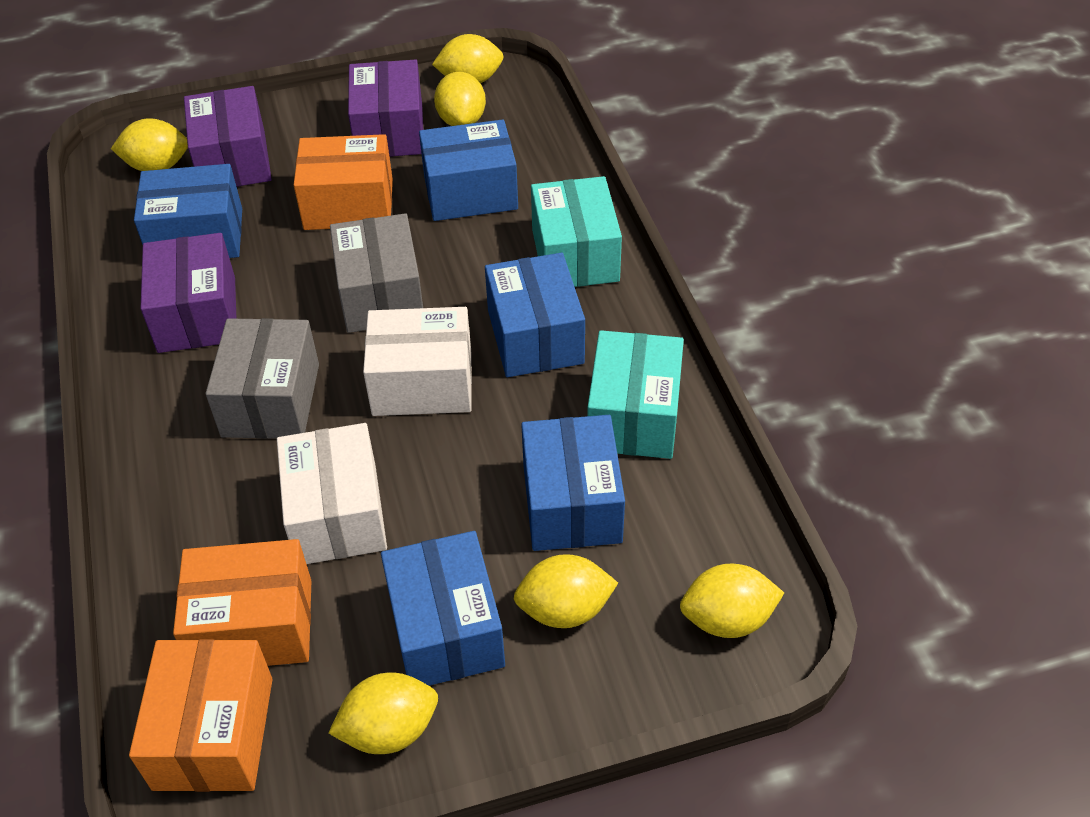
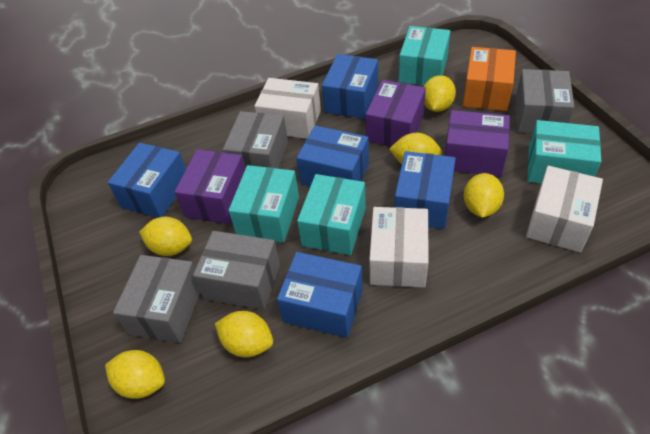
grey box: 2 -> 4
orange box: 3 -> 1
turquoise box: 2 -> 4
white box: 2 -> 3

